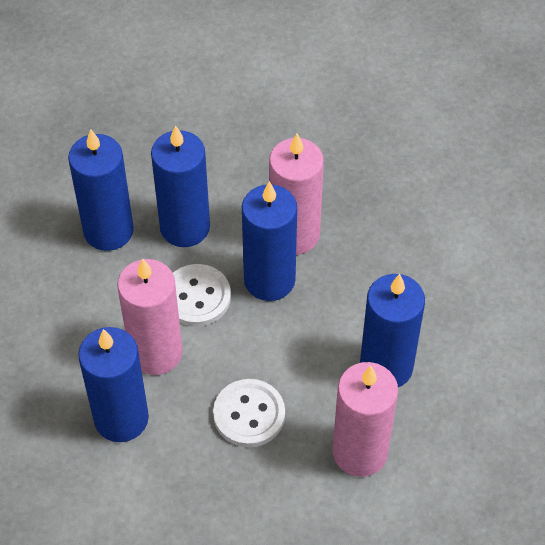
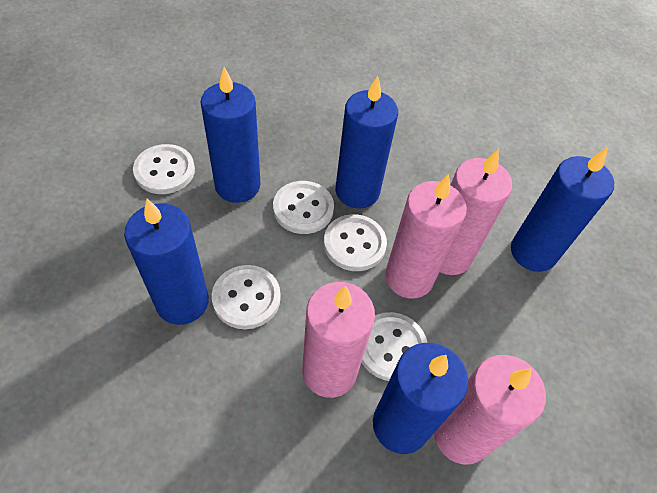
pink candle: 3 -> 4
white button: 2 -> 5

